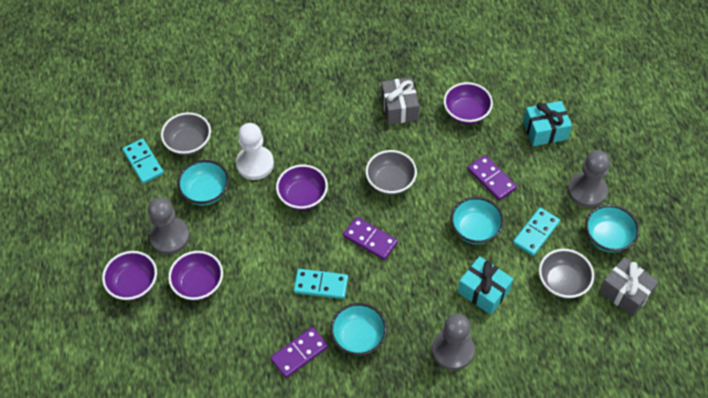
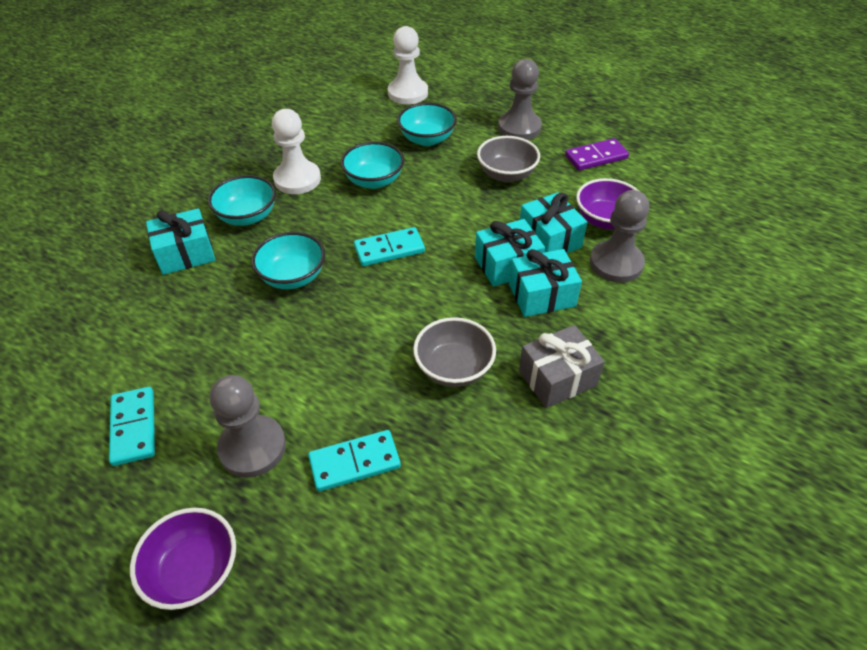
grey bowl: 3 -> 2
grey gift: 2 -> 1
purple bowl: 4 -> 2
purple domino: 3 -> 1
turquoise gift: 2 -> 4
white pawn: 1 -> 2

